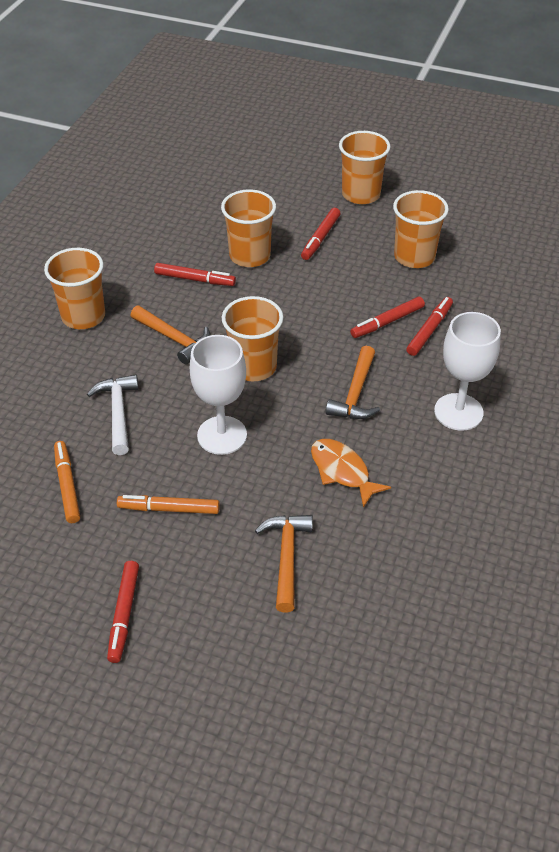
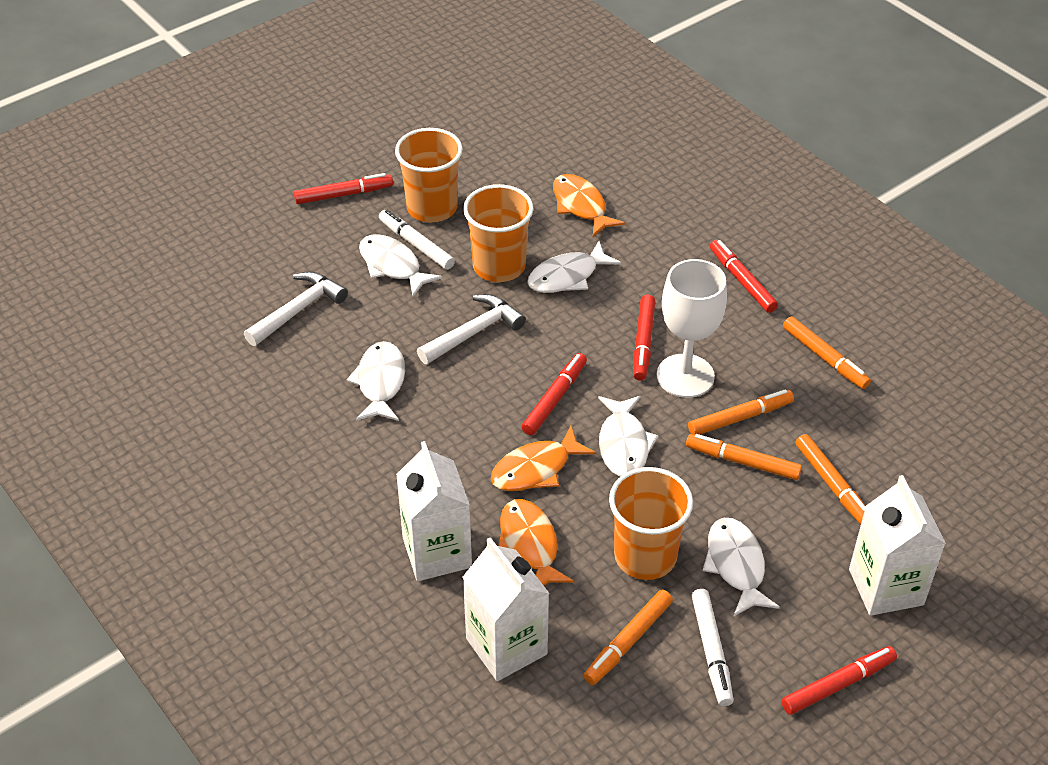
orange cup: 5 -> 3
orange fish: 1 -> 3
orange hammer: 3 -> 0
orange marker: 2 -> 5
white carton: 0 -> 3
white fish: 0 -> 5
white goblet: 2 -> 1
white hammer: 1 -> 2
white marker: 0 -> 2

